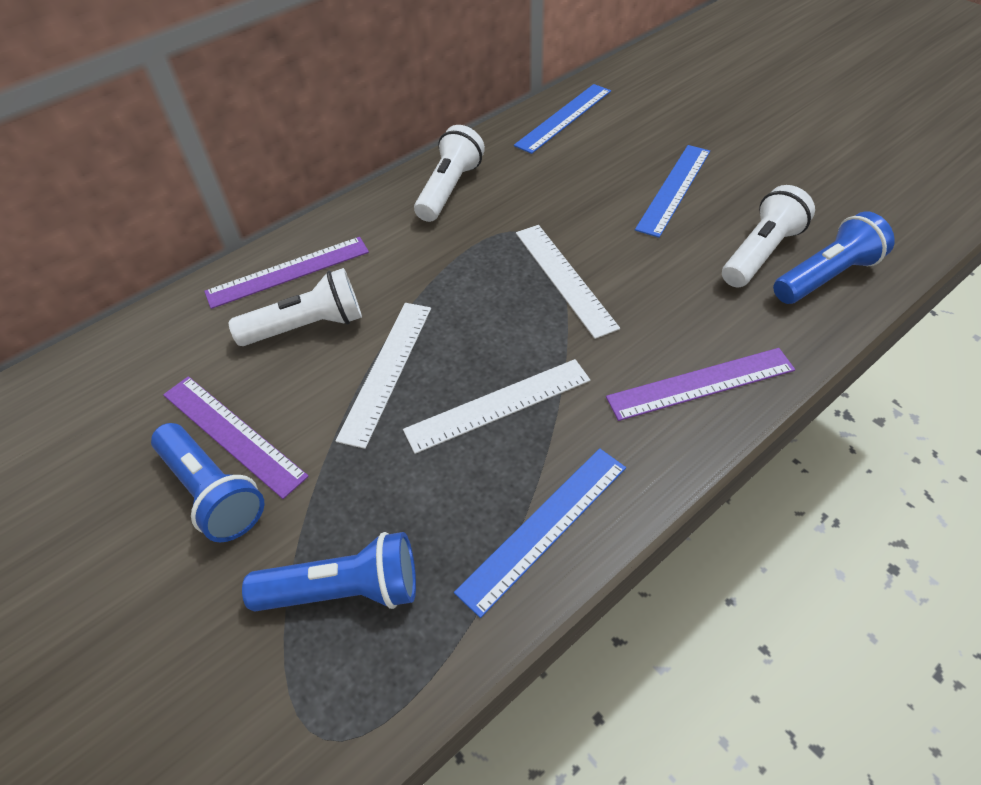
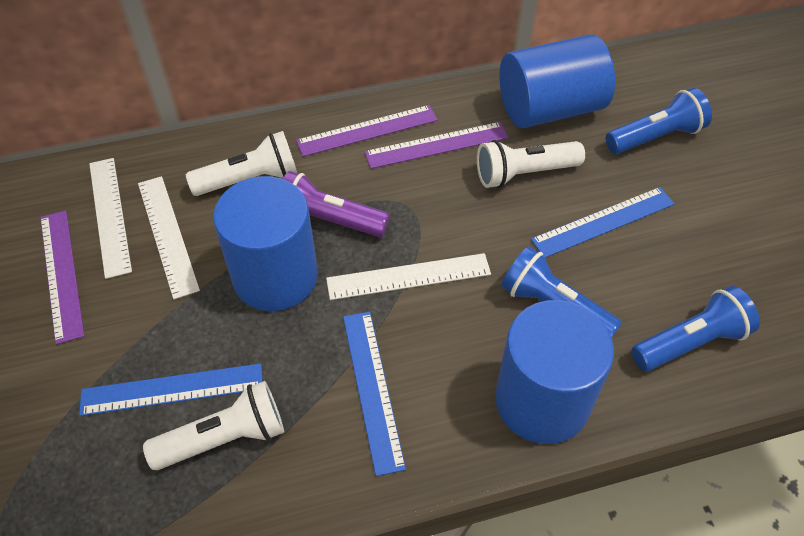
blue cylinder: 0 -> 3
purple flashlight: 0 -> 1

